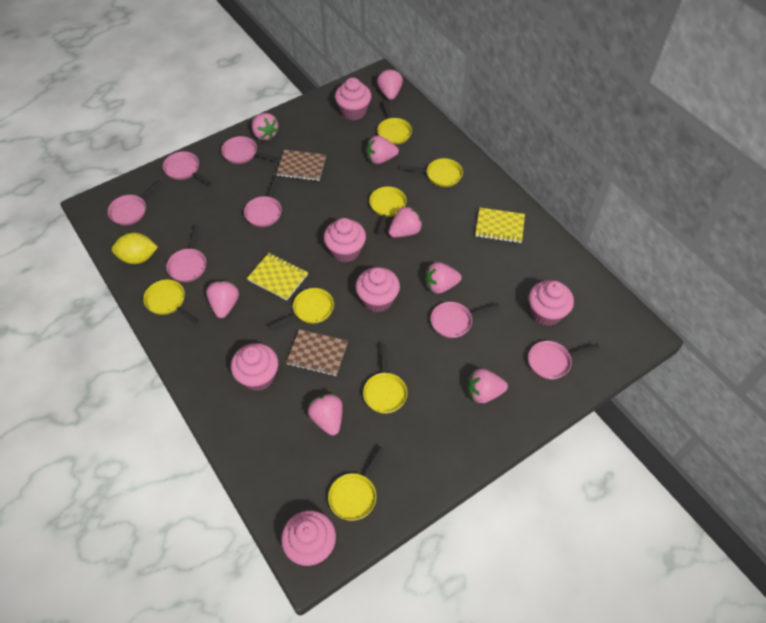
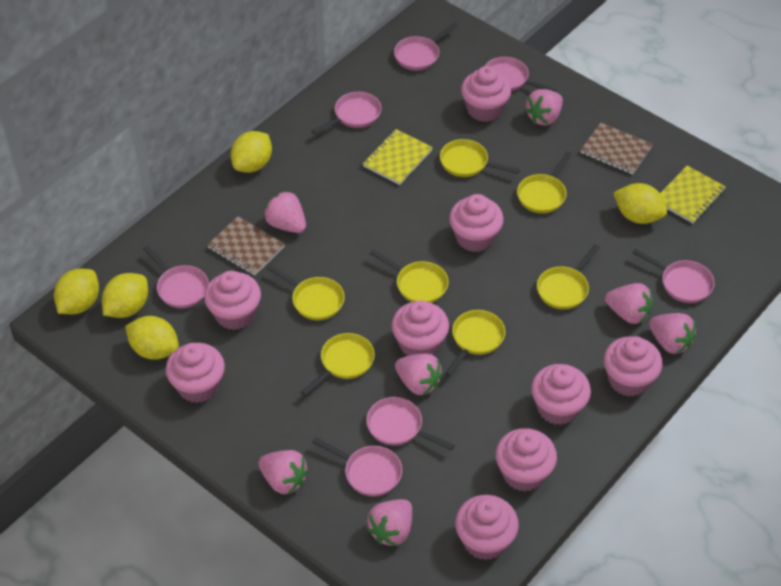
pink cupcake: 6 -> 9
pink strawberry: 8 -> 7
yellow lemon: 1 -> 5

